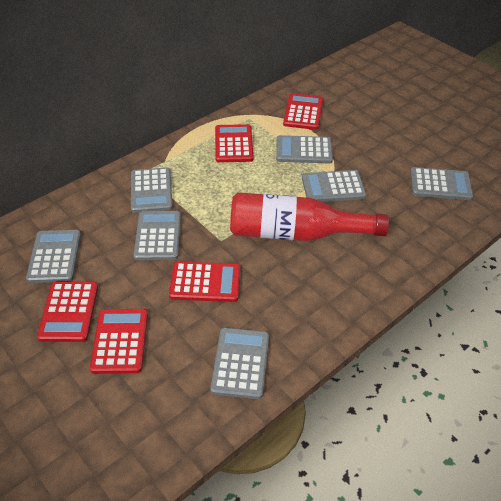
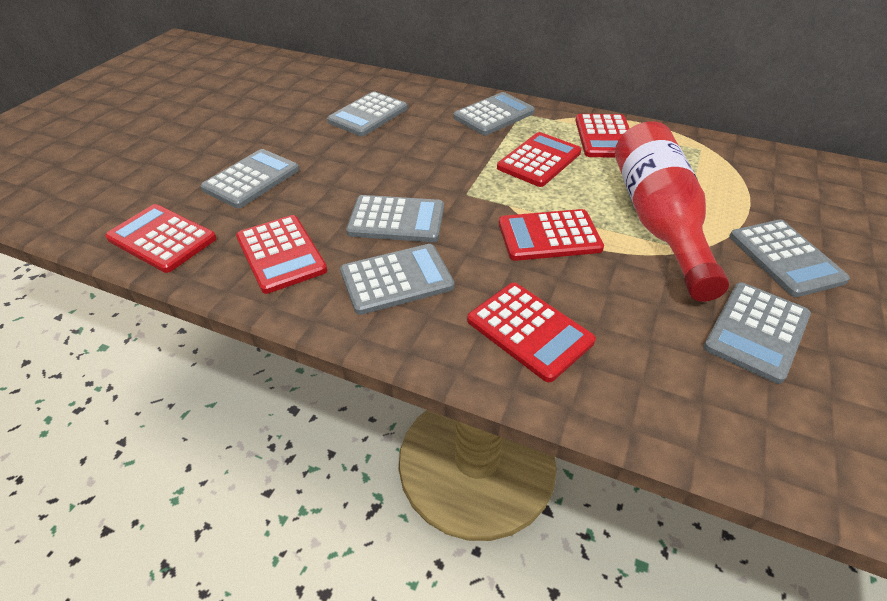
red calculator: 5 -> 6

